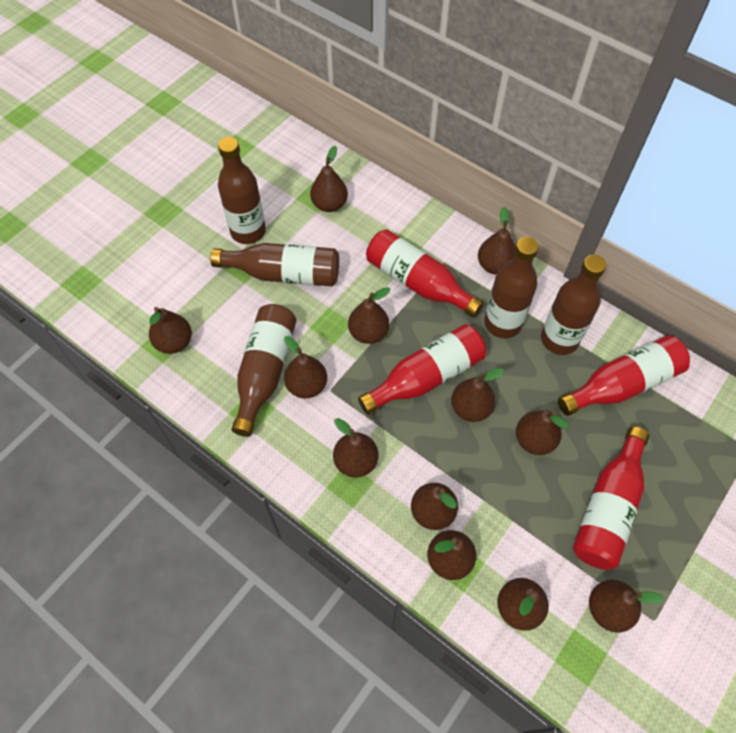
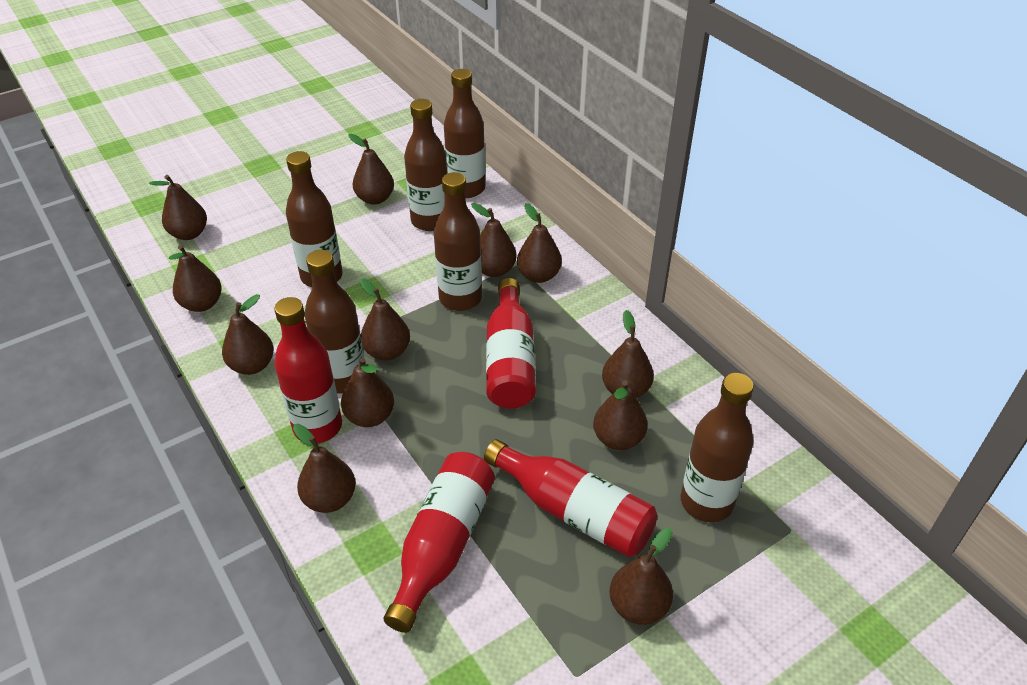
brown bottle: 5 -> 6

